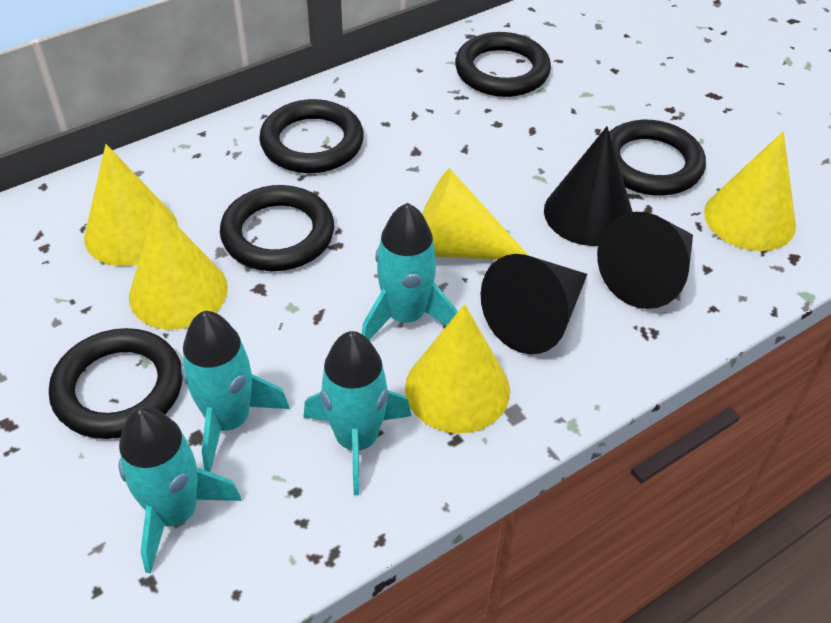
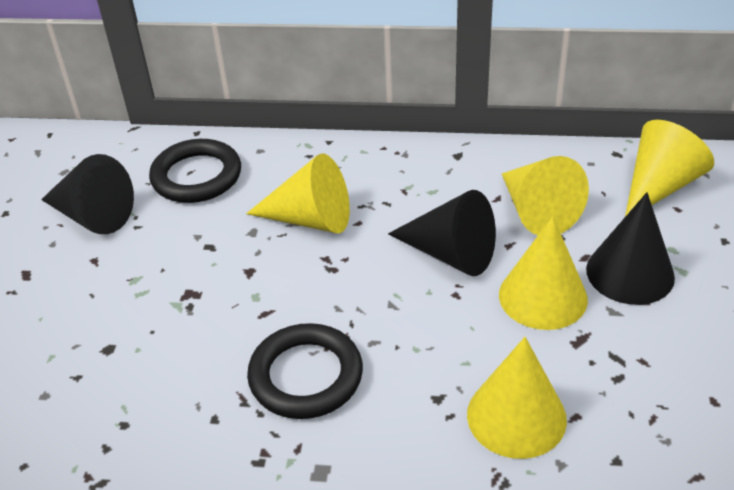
black ring: 5 -> 2
turquoise rocket: 4 -> 0

